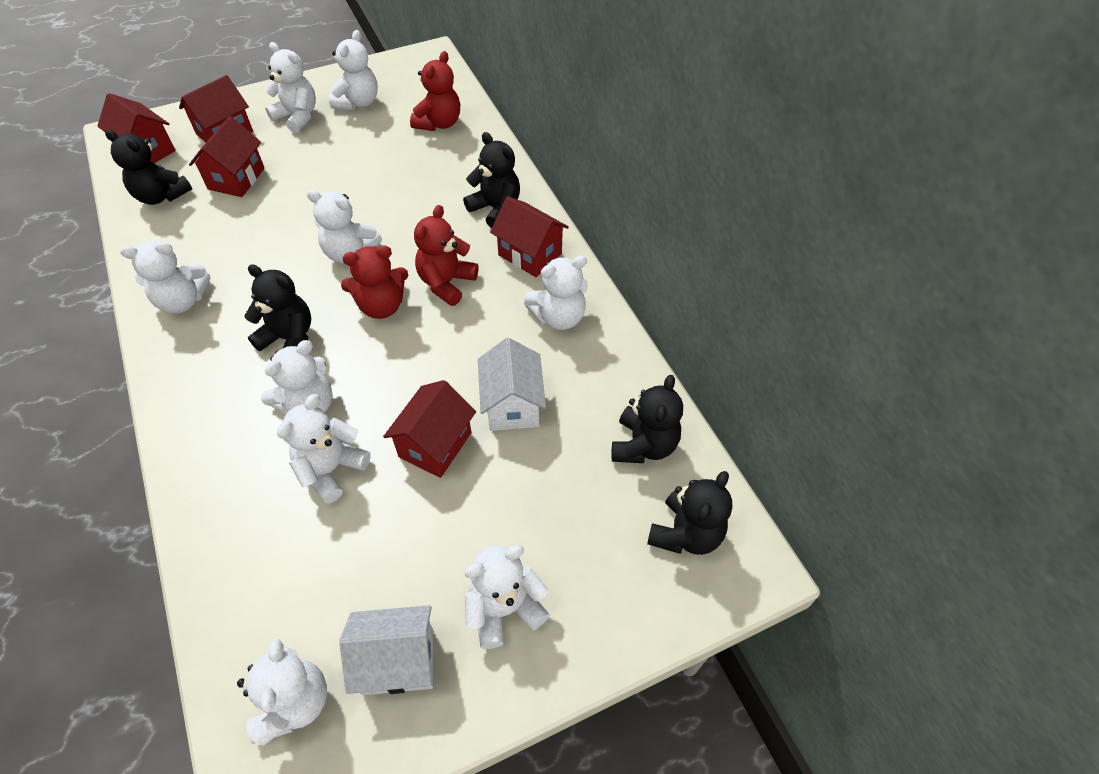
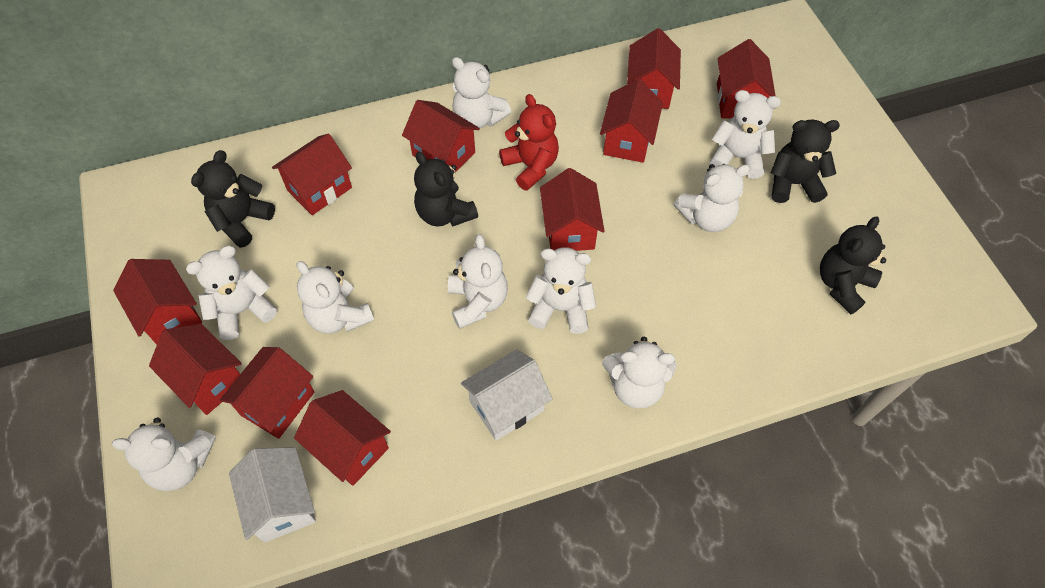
black teddy bear: 5 -> 4
red house: 5 -> 10
red teddy bear: 3 -> 1

